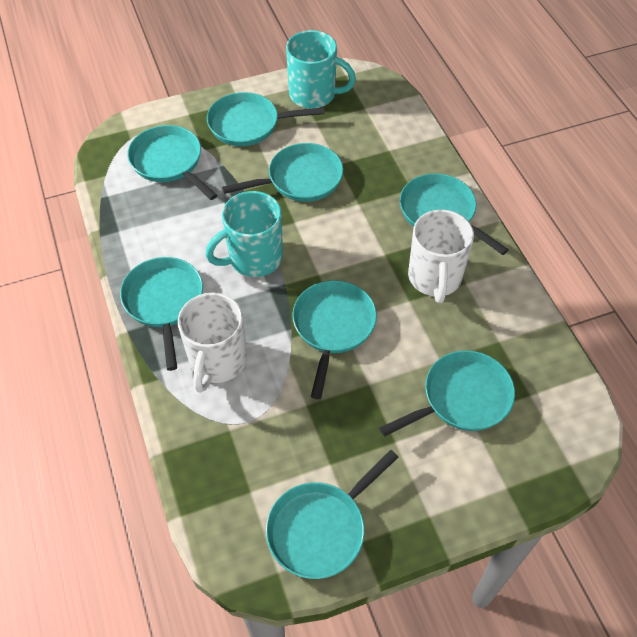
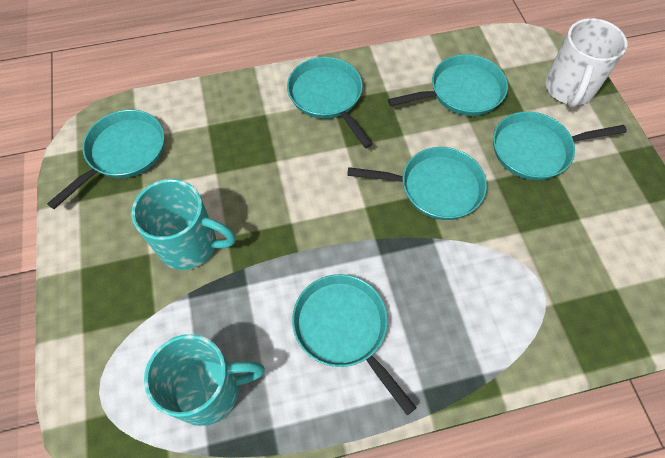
turquoise pan: 8 -> 6
white mug: 2 -> 1

